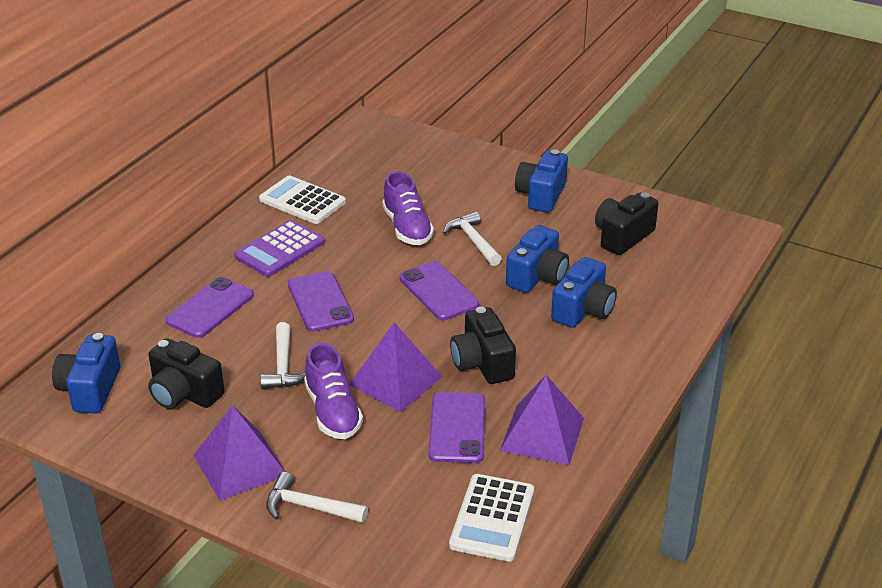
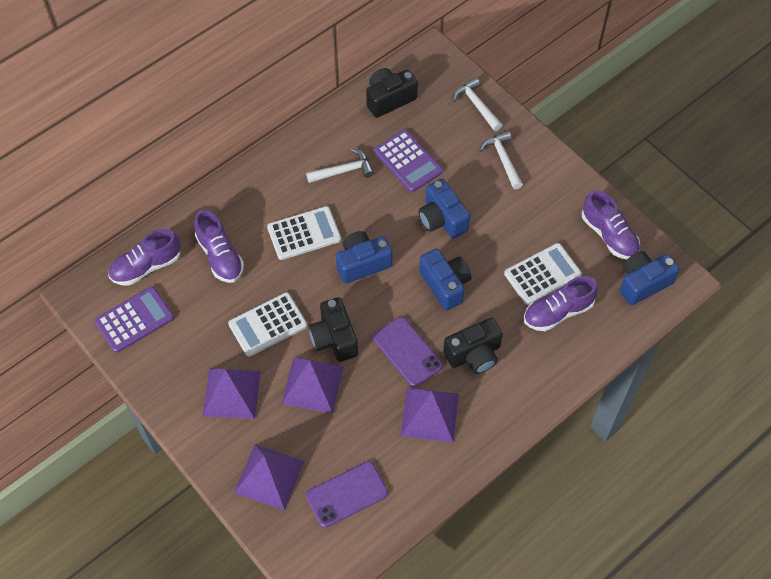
purple calculator: 1 -> 2
purple phone: 4 -> 2
purple pyramid: 3 -> 4
purple shoe: 2 -> 4
white calculator: 2 -> 3

